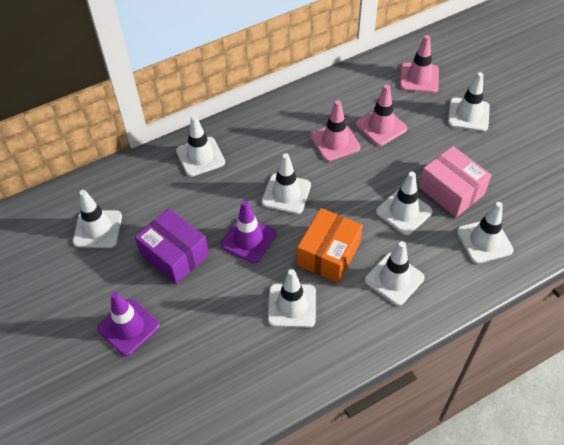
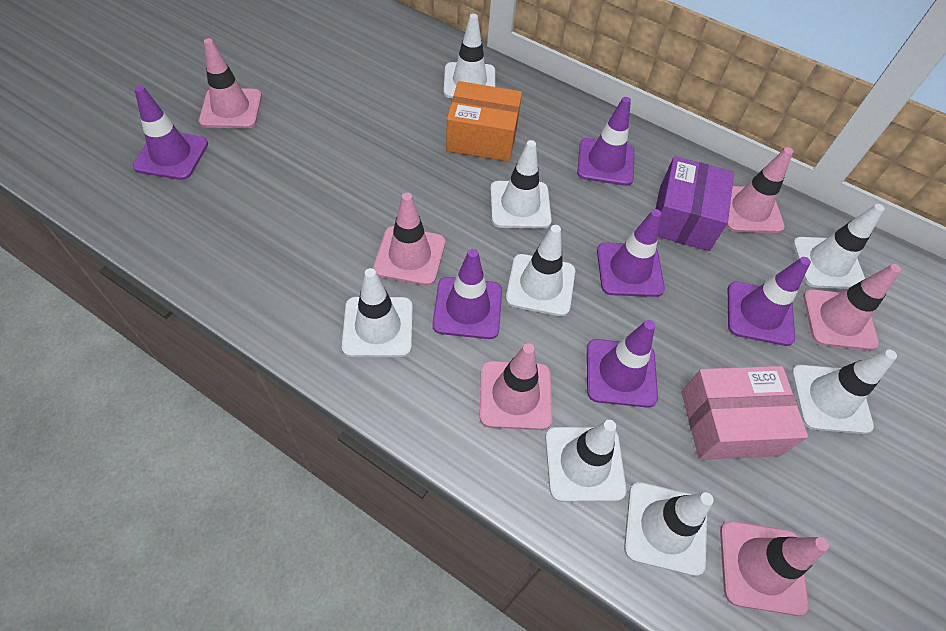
pink traffic cone: 3 -> 6
purple traffic cone: 2 -> 6

